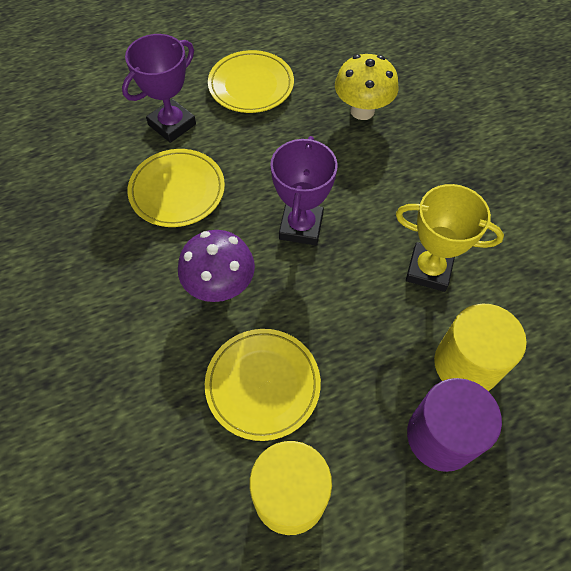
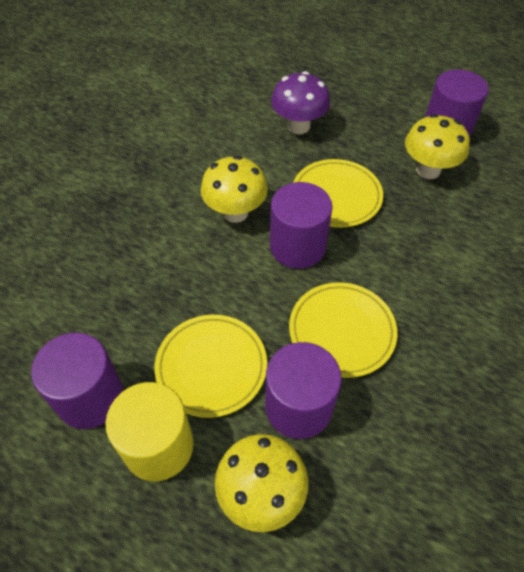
purple cylinder: 1 -> 4
purple trophy: 2 -> 0
yellow cylinder: 2 -> 1
yellow mushroom: 1 -> 3
yellow trophy: 1 -> 0

